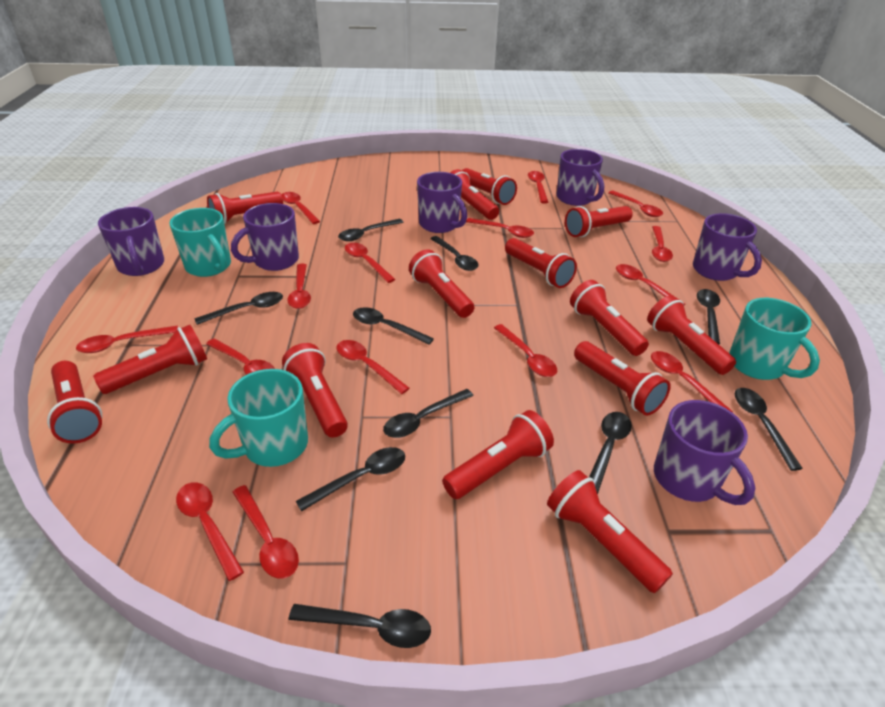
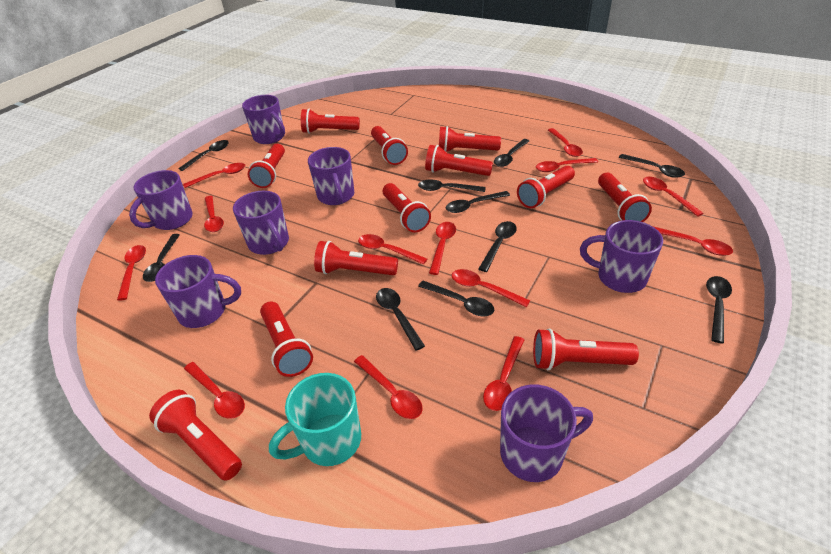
purple mug: 6 -> 7
red flashlight: 14 -> 12
red spoon: 15 -> 13
turquoise mug: 3 -> 1

